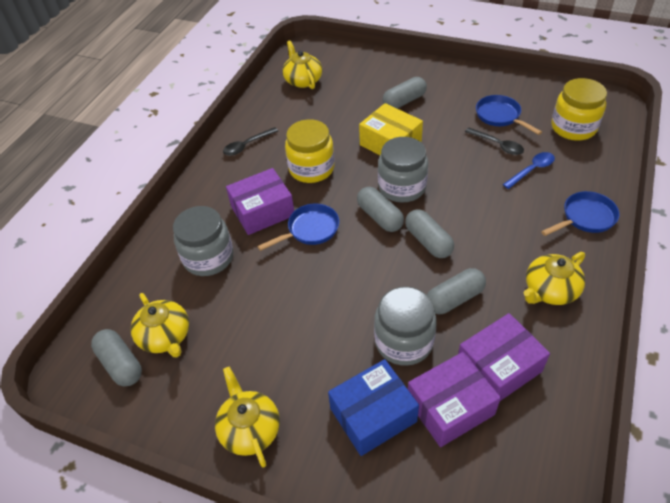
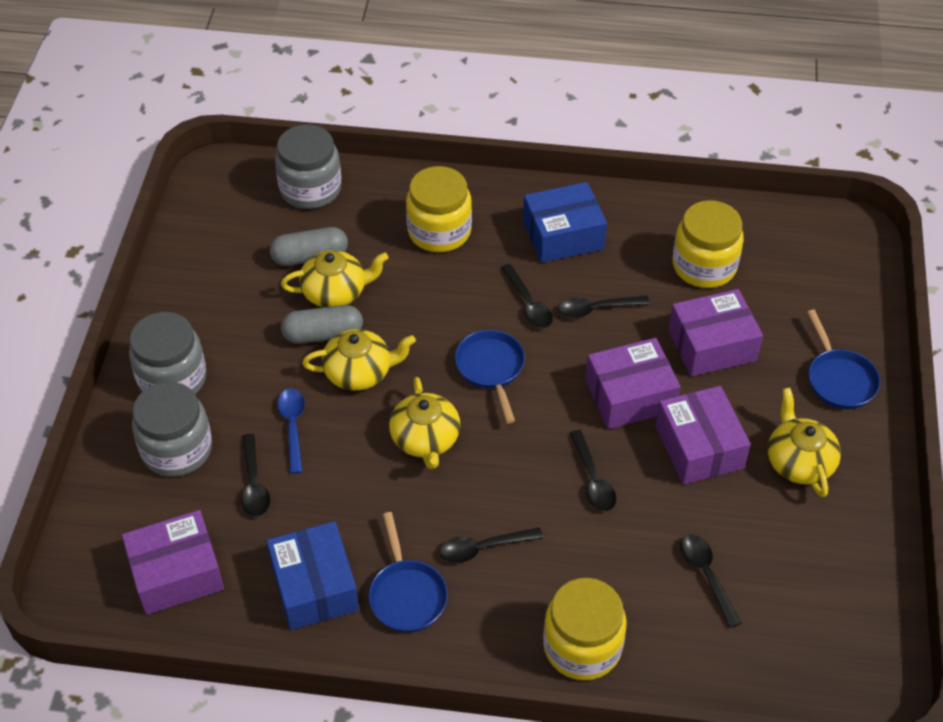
black spoon: 2 -> 6
blue box: 1 -> 2
grey capsule: 5 -> 2
purple box: 3 -> 4
yellow box: 1 -> 0
yellow jar: 2 -> 3

